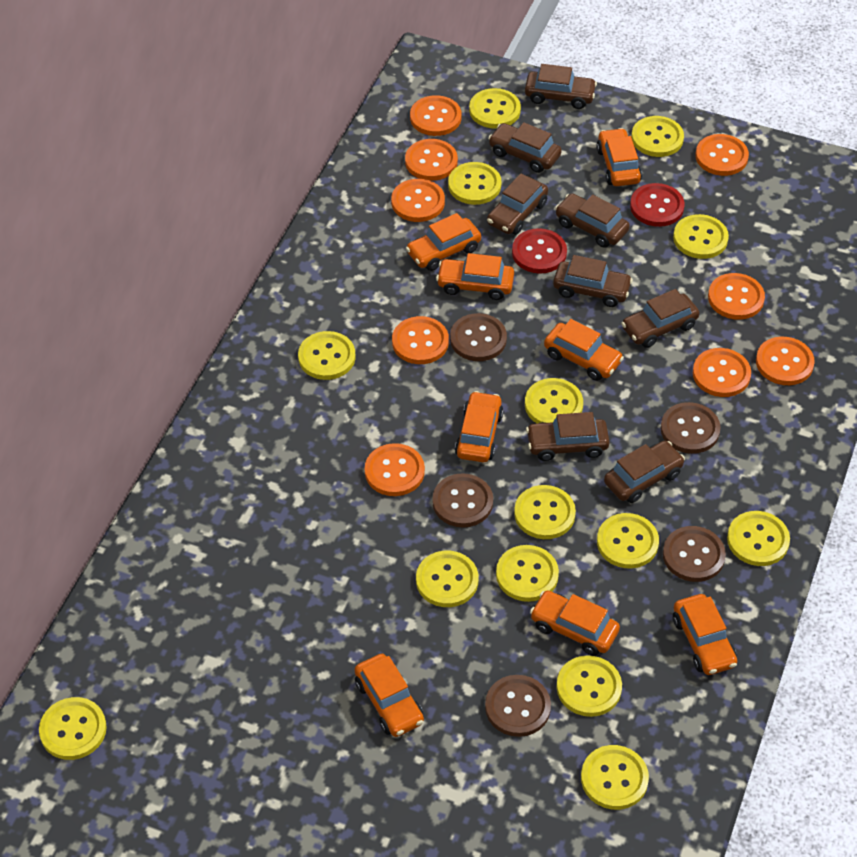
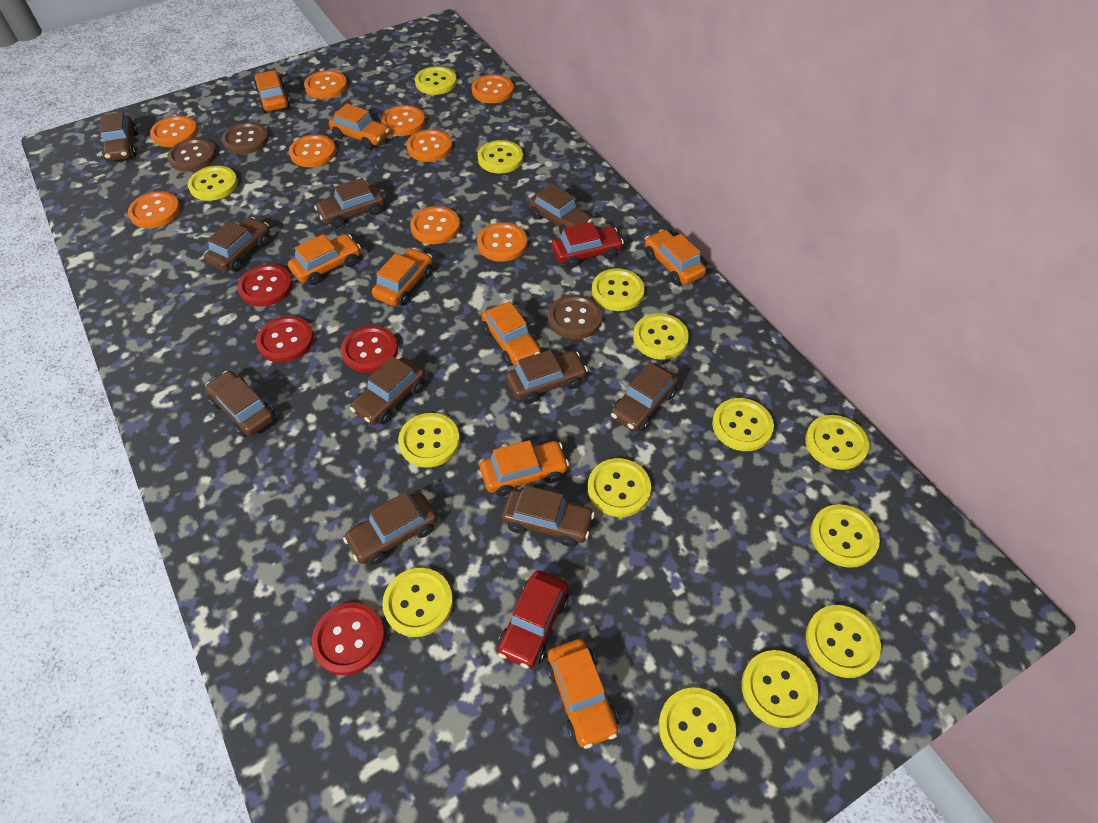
brown button: 5 -> 3
brown car: 8 -> 10
red button: 2 -> 4
red car: 0 -> 2

